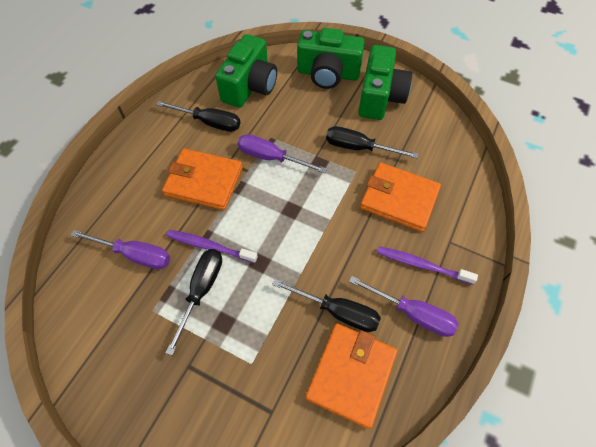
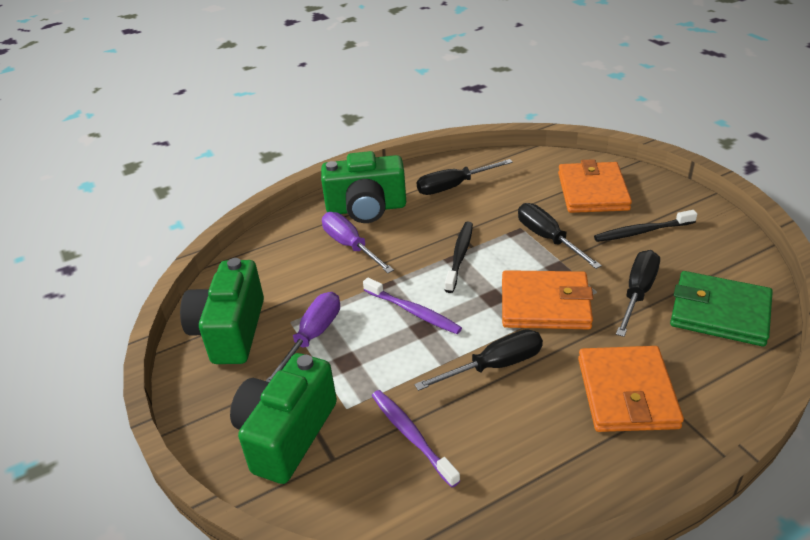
black toothbrush: 0 -> 2
green wallet: 0 -> 1
purple screwdriver: 3 -> 2

